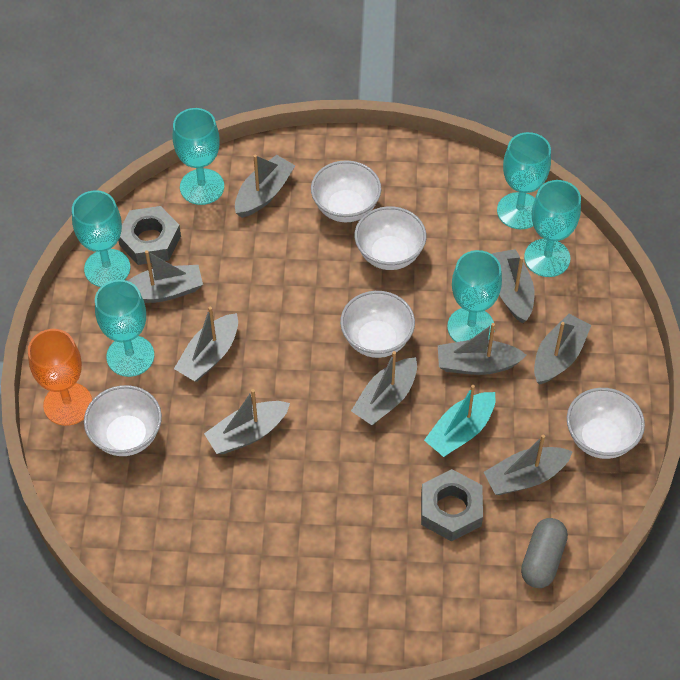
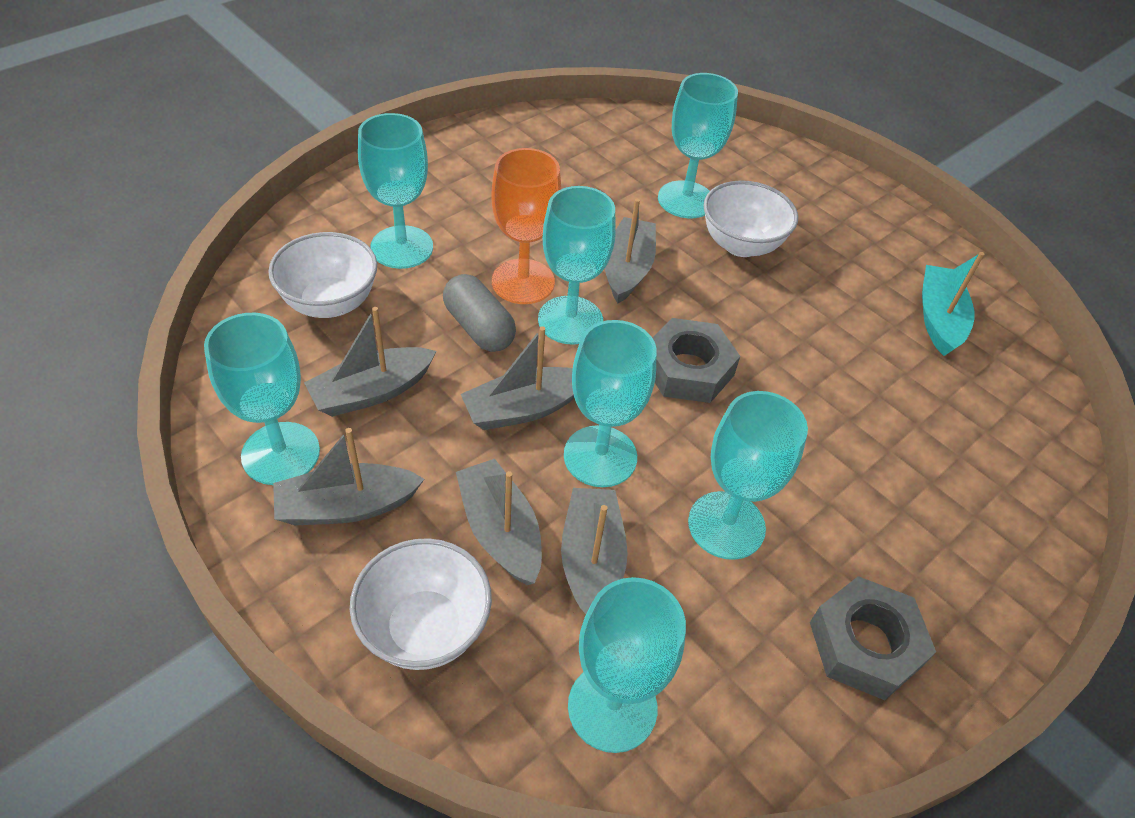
grey boat: 9 -> 6
turquoise goblet: 6 -> 7
white bowl: 5 -> 3

